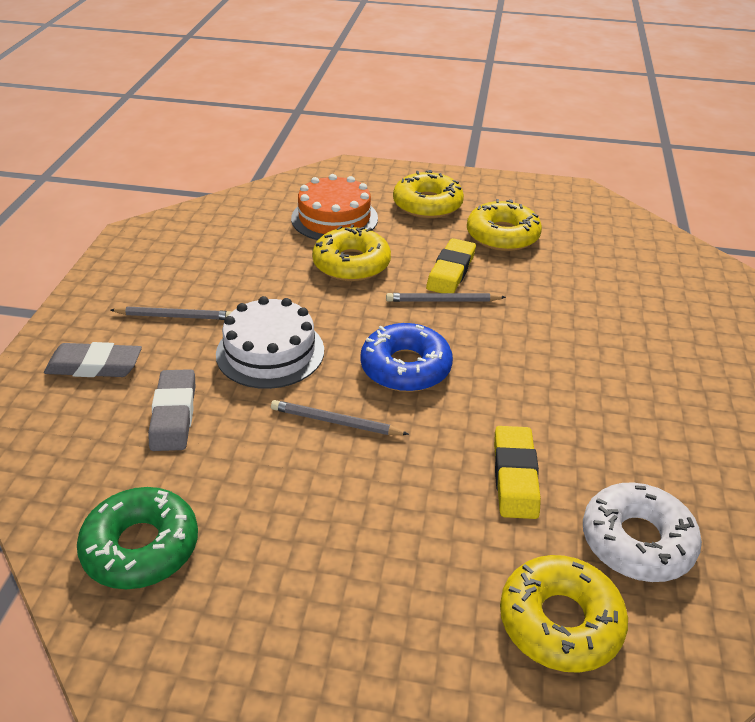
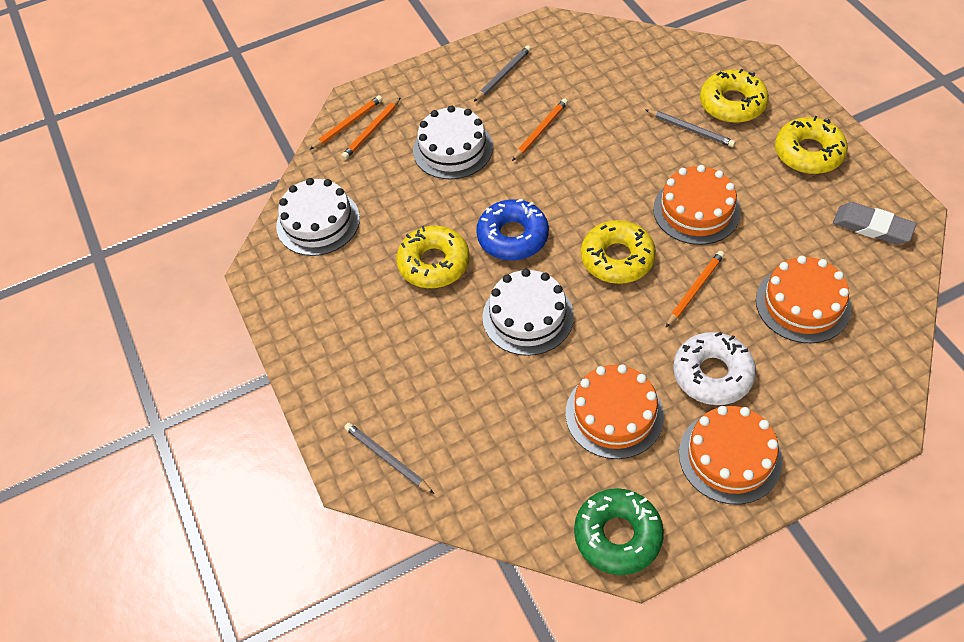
grey eraser: 2 -> 1
orange cake: 1 -> 4
orange pencil: 0 -> 4
white cake: 1 -> 3
yellow eraser: 2 -> 0

